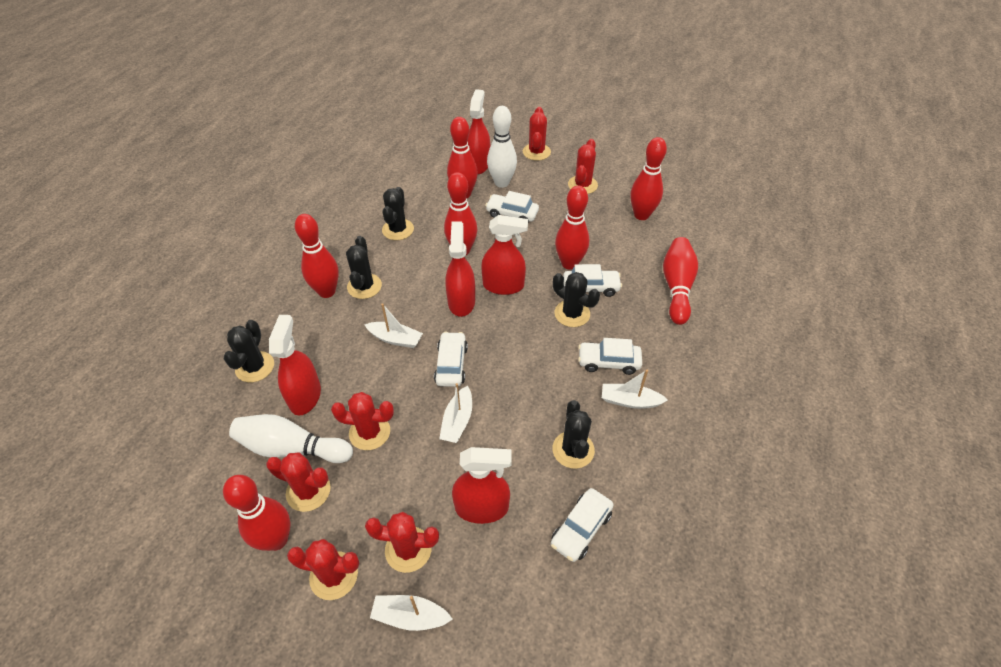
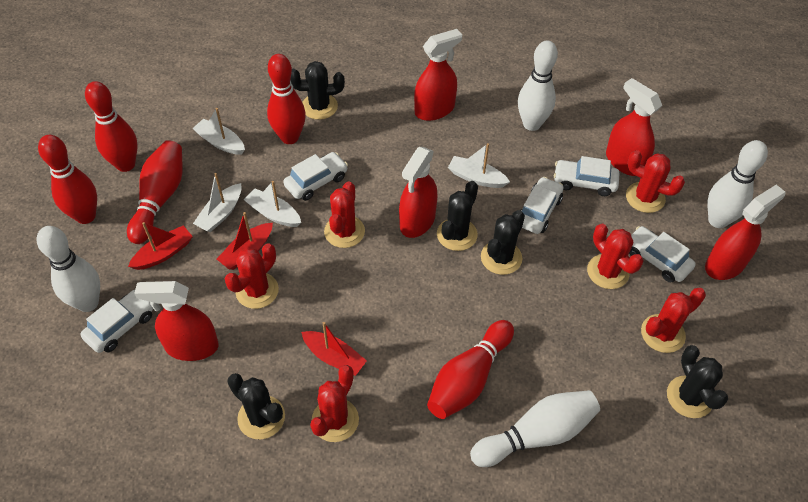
red boat: 0 -> 3
red bowling pin: 7 -> 5
white bowling pin: 2 -> 4

